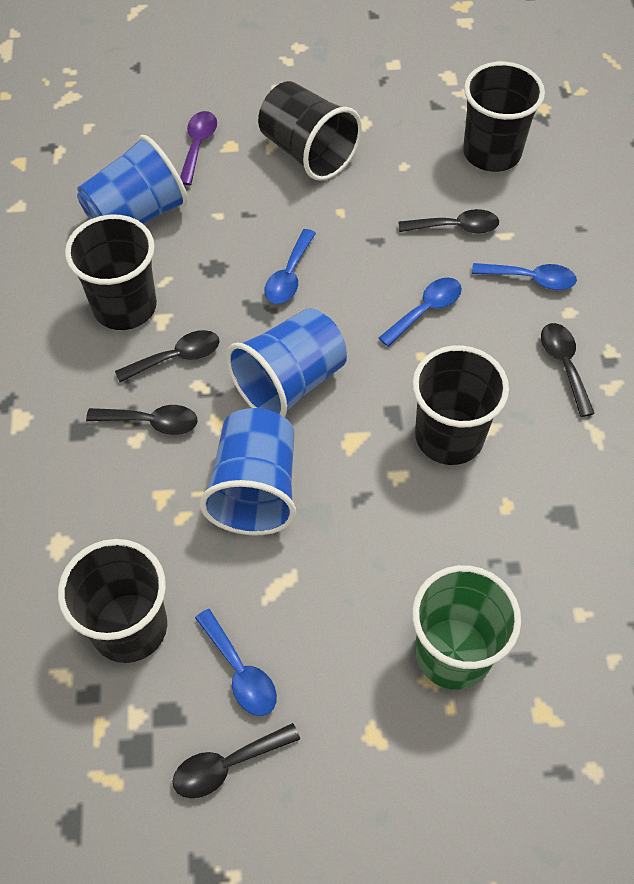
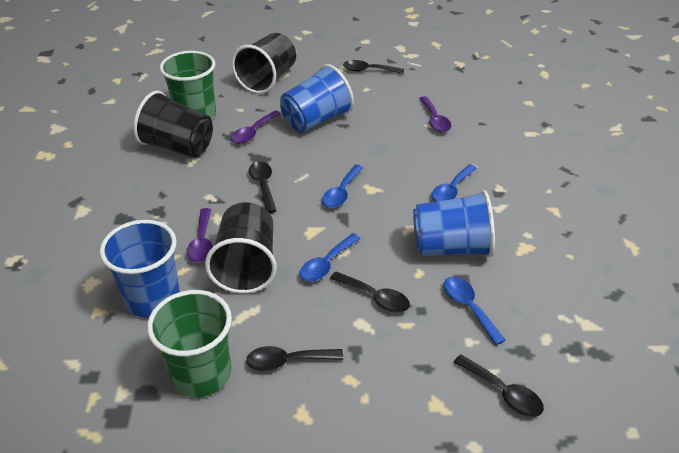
black cup: 5 -> 3
green cup: 1 -> 2
purple spoon: 1 -> 3

